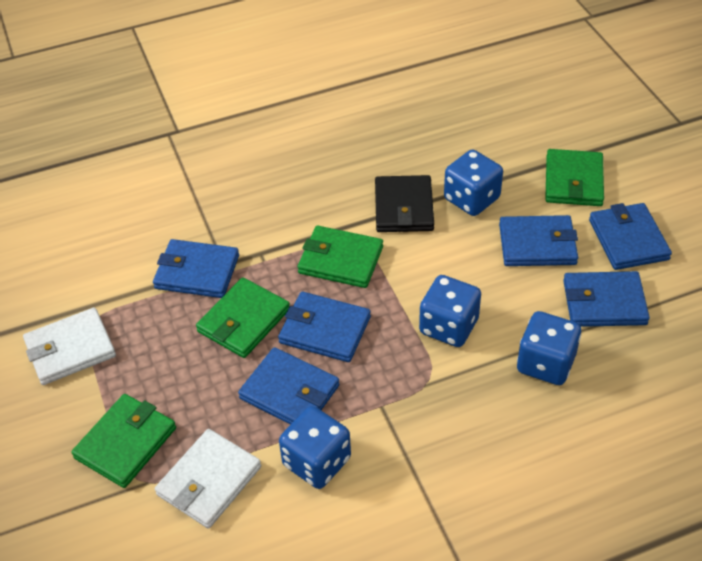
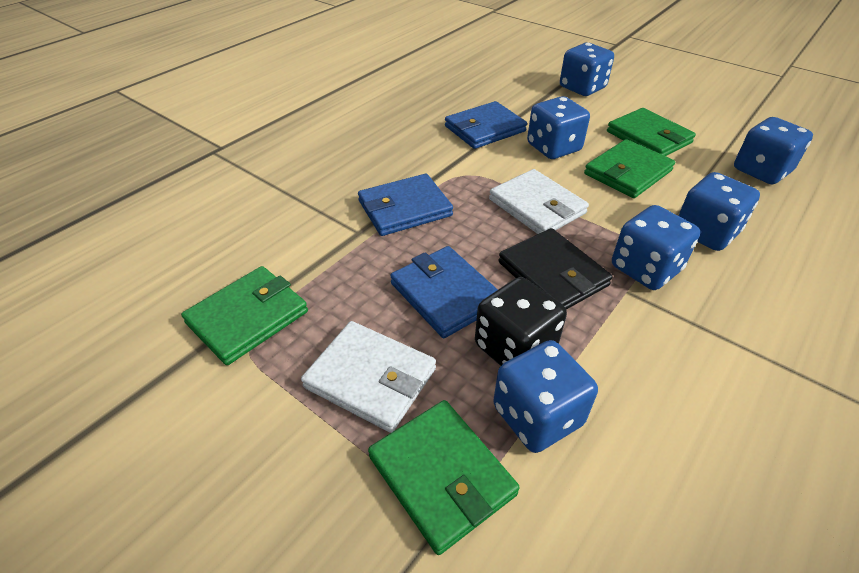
black dice: 0 -> 1
blue dice: 4 -> 6
blue wallet: 6 -> 3

